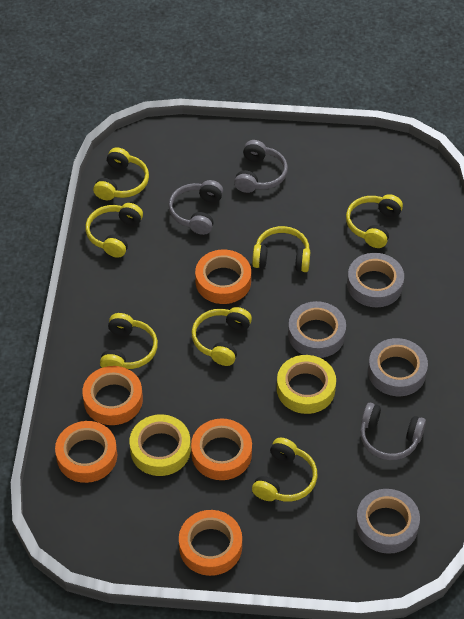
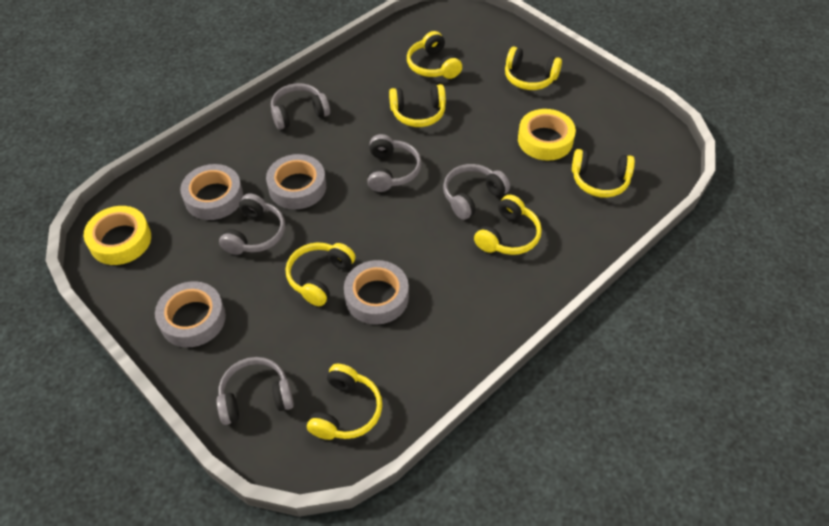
grey headphones: 3 -> 5
orange tape: 5 -> 0

